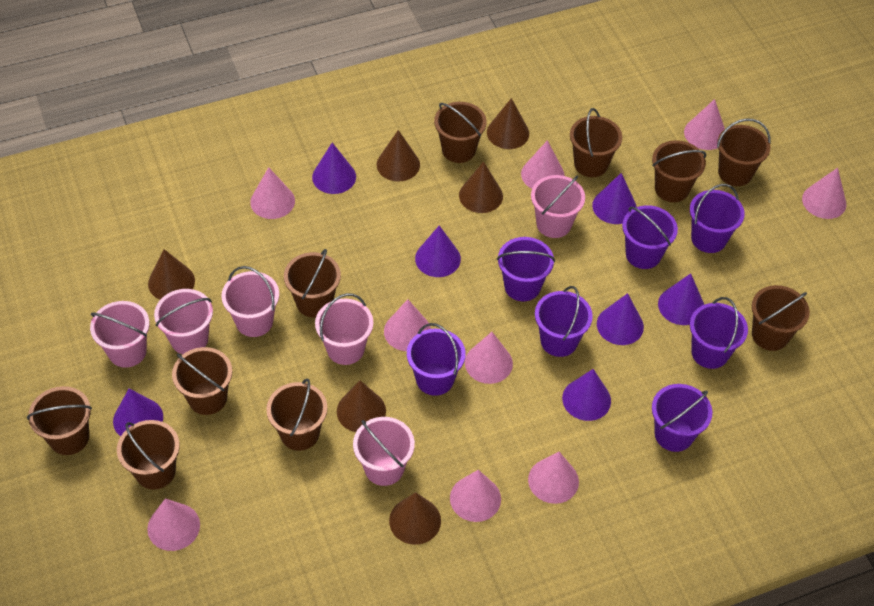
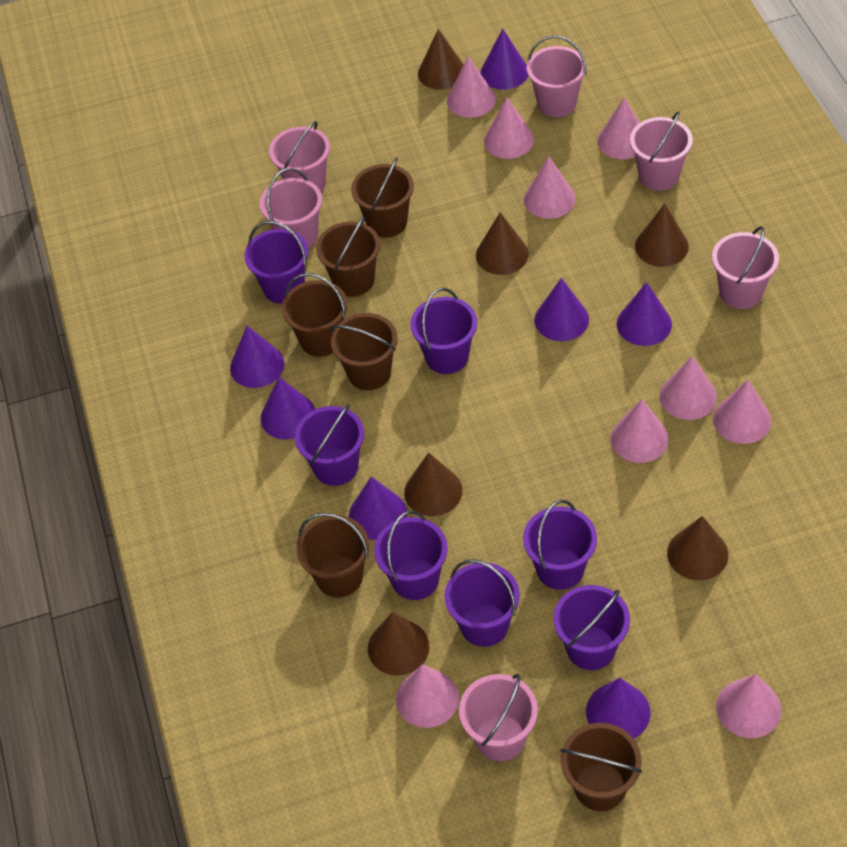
brown bucket: 10 -> 6

